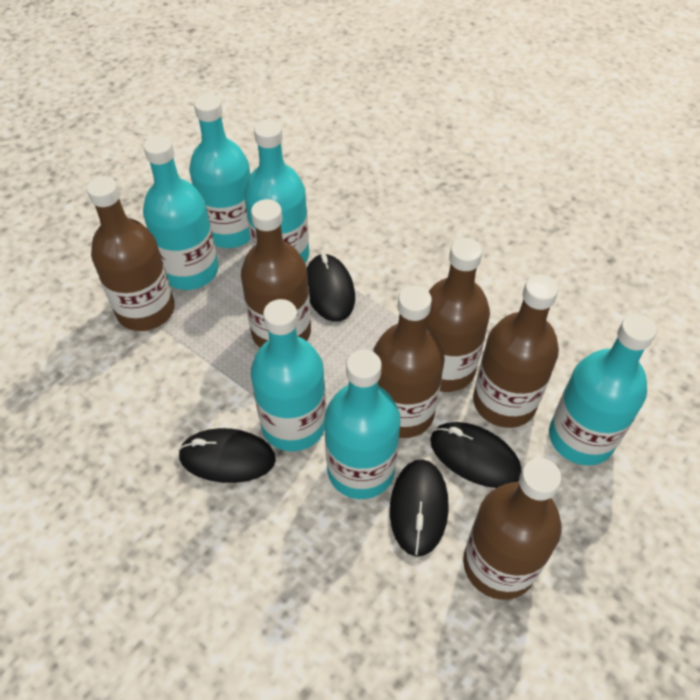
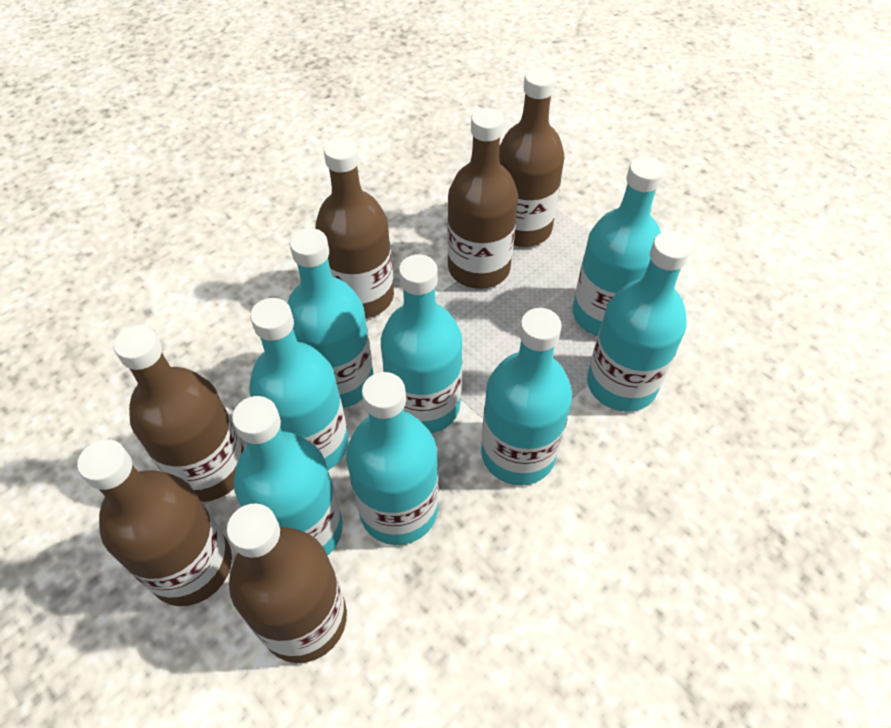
black mouse: 4 -> 0
turquoise bottle: 6 -> 8

